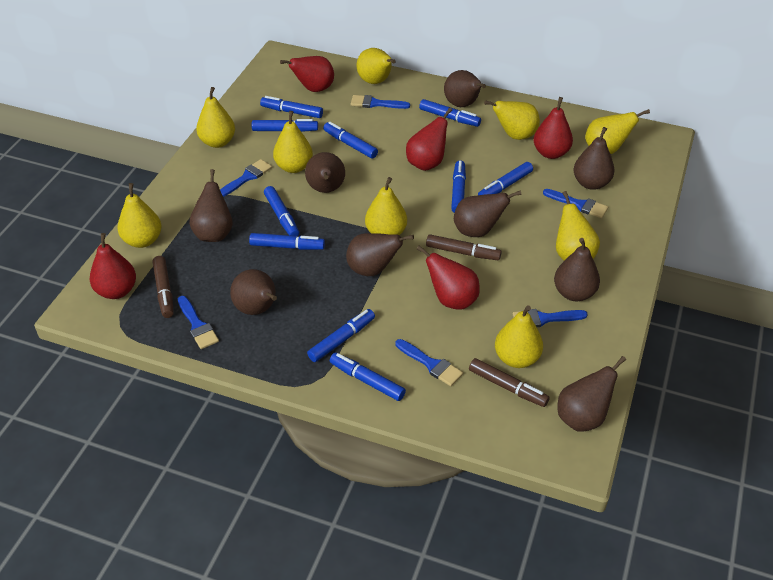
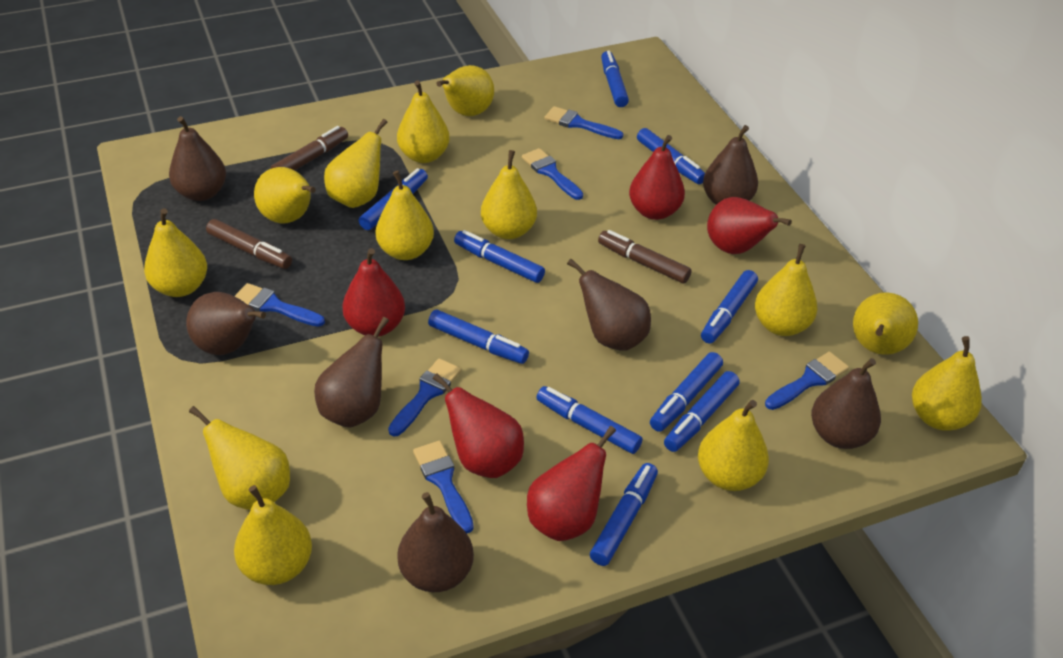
brown pear: 9 -> 7
yellow pear: 9 -> 13

